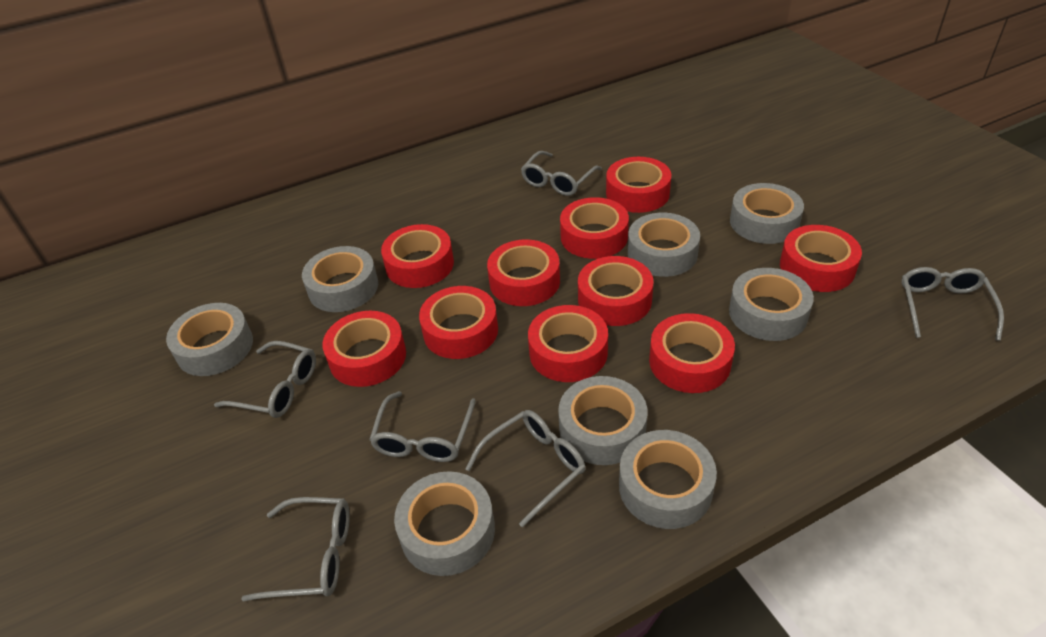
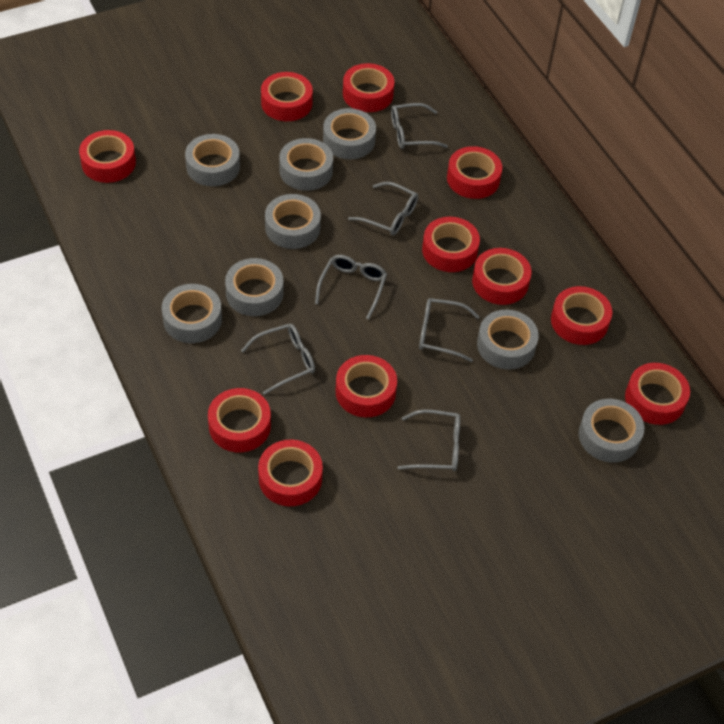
red tape: 10 -> 11

